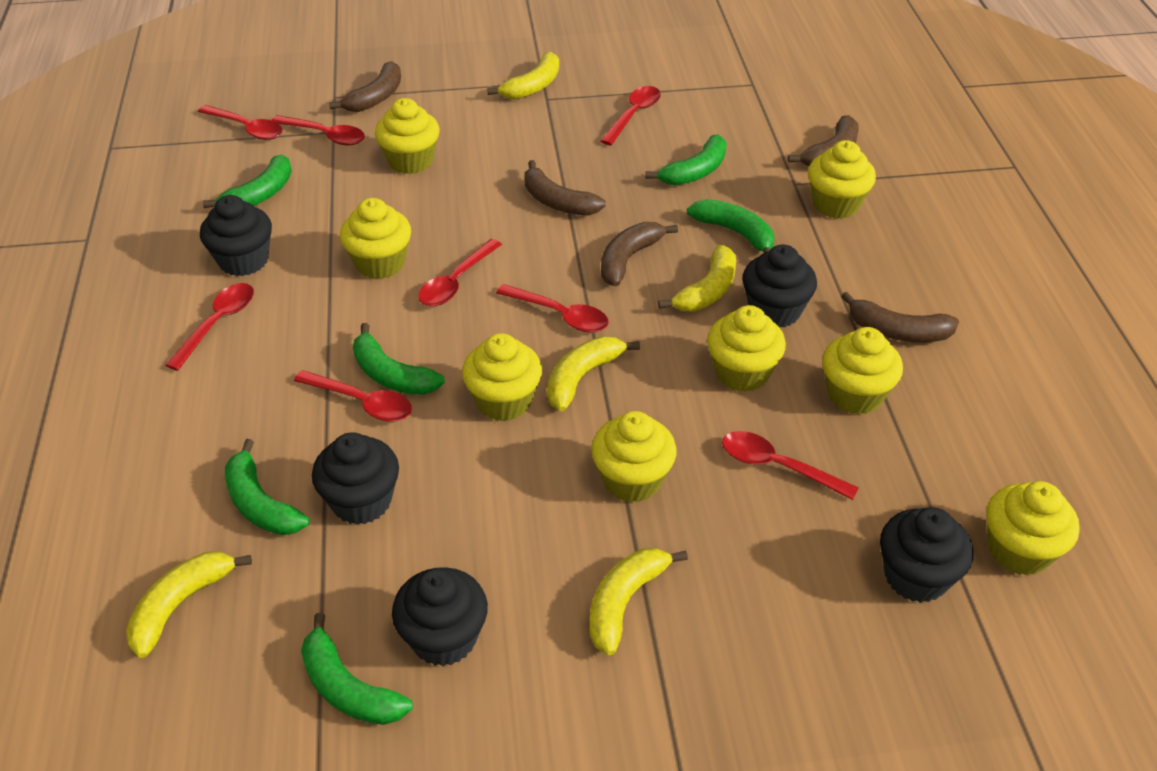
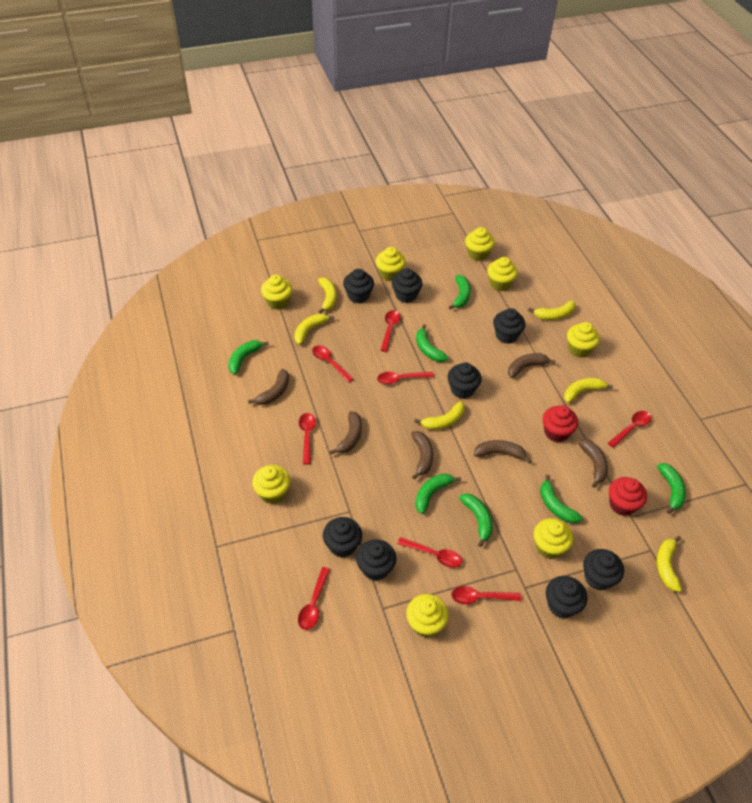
black cupcake: 5 -> 8
brown banana: 5 -> 6
green banana: 6 -> 7
red cupcake: 0 -> 2
yellow banana: 5 -> 6

